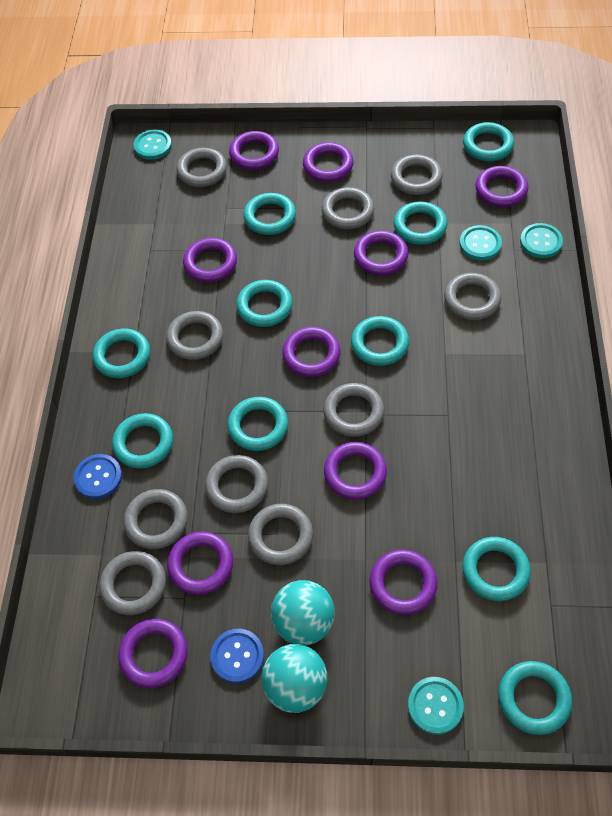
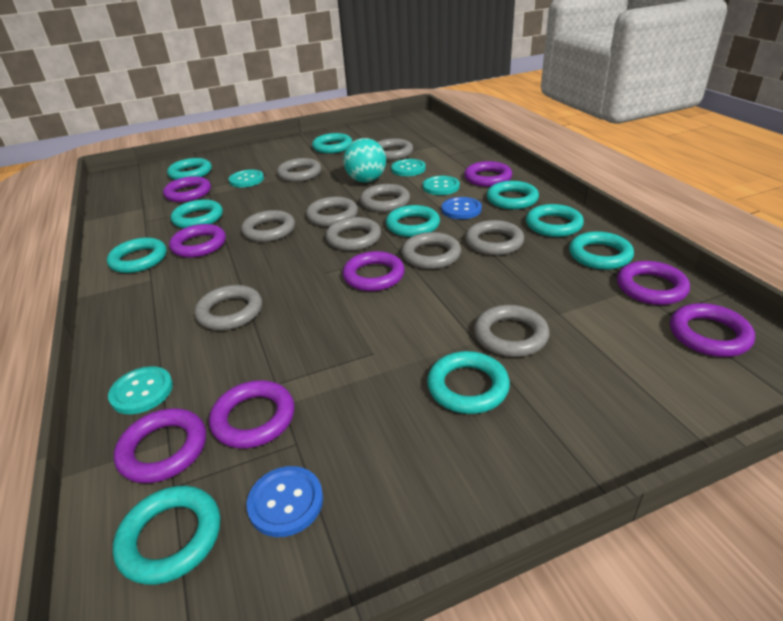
purple ring: 10 -> 8
turquoise ball: 2 -> 1

